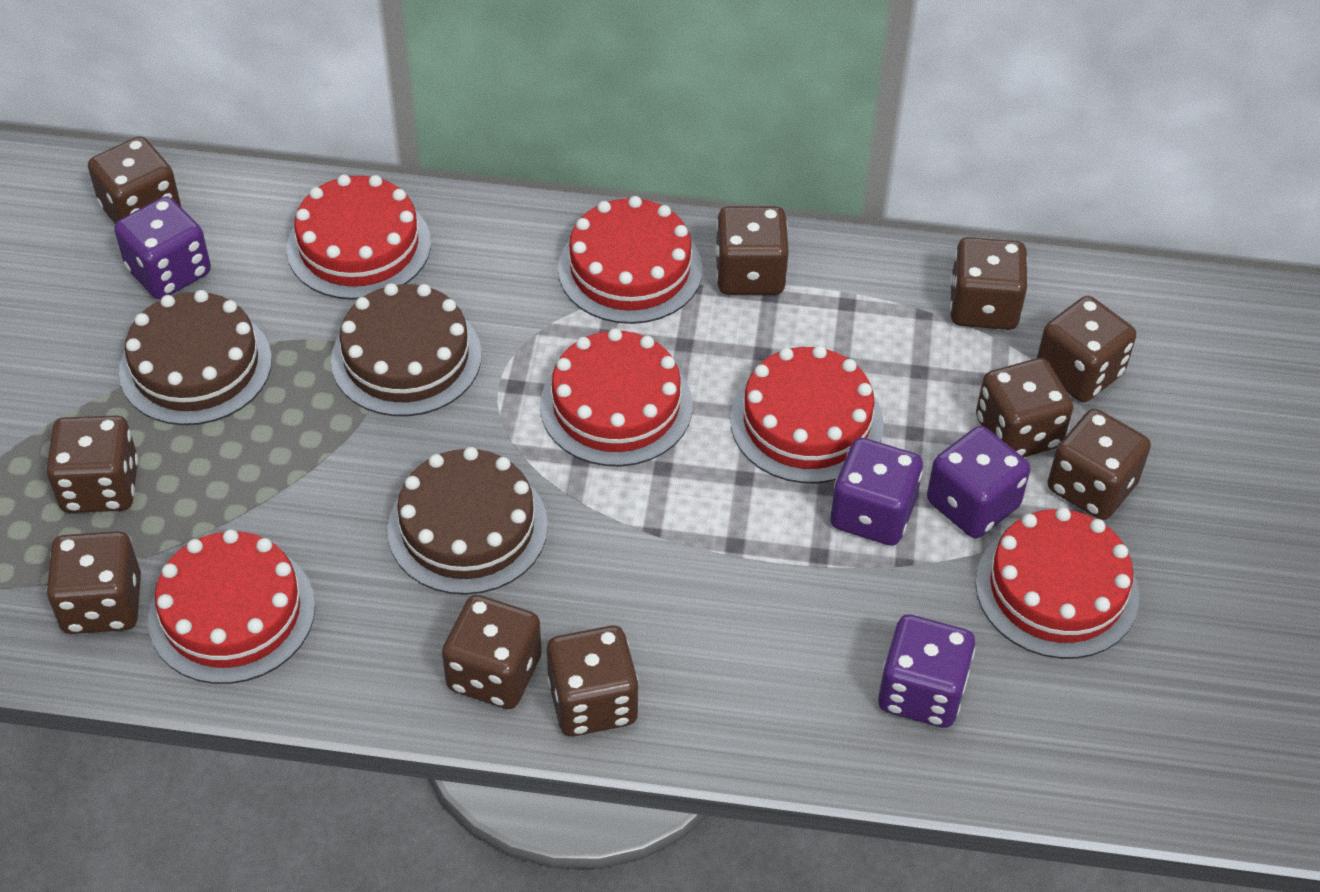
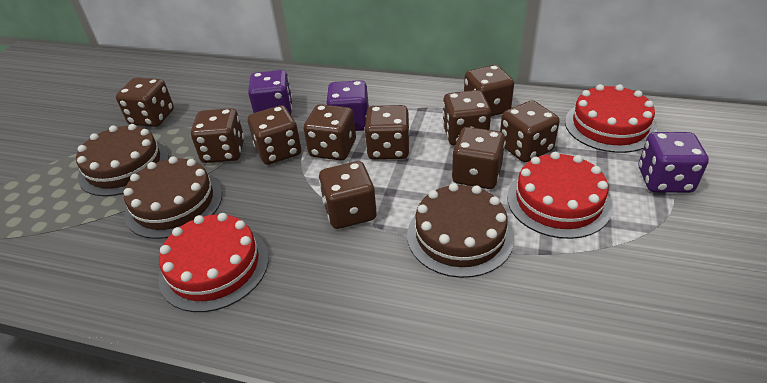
purple dice: 4 -> 3
red cake: 6 -> 3

